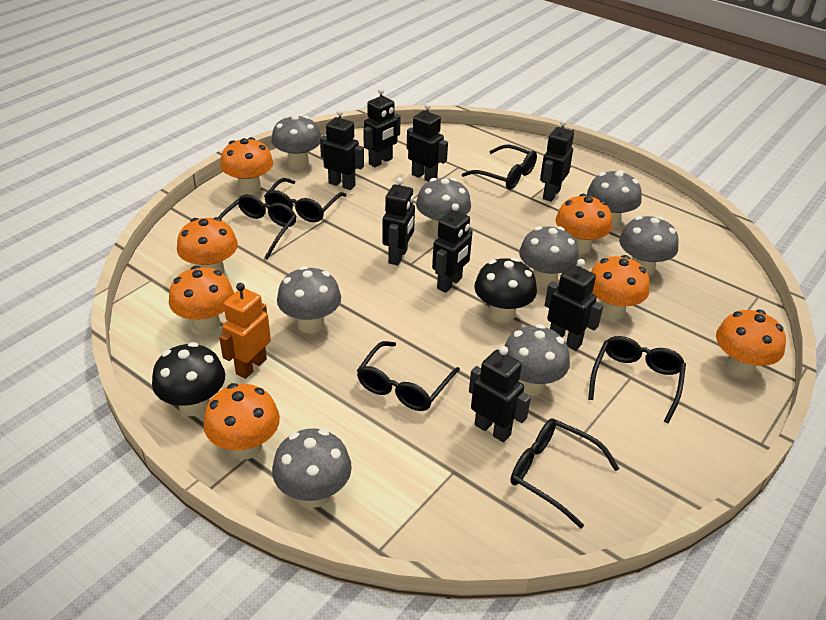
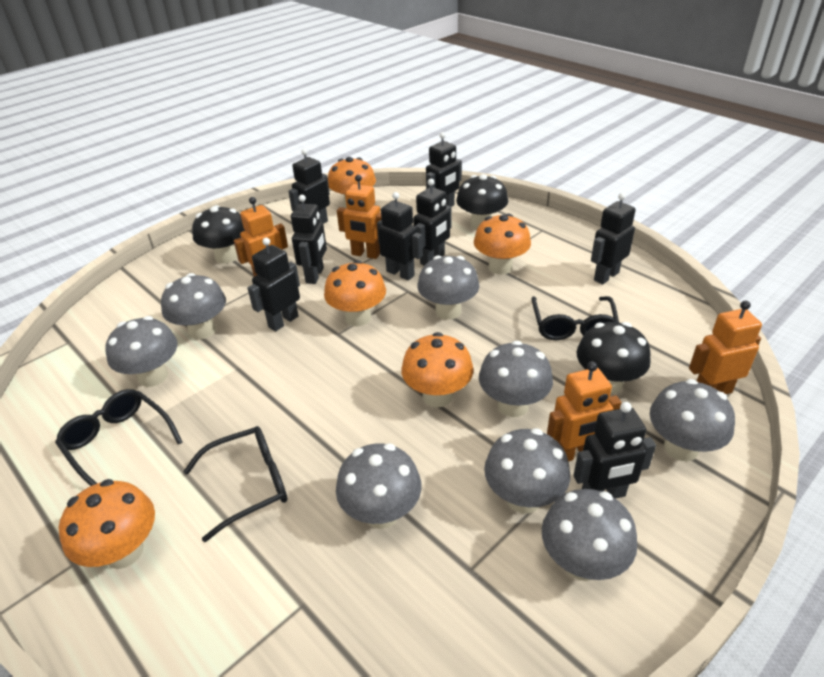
black glasses: 6 -> 3
black mushroom: 2 -> 3
orange mushroom: 7 -> 5
orange robot: 1 -> 4

